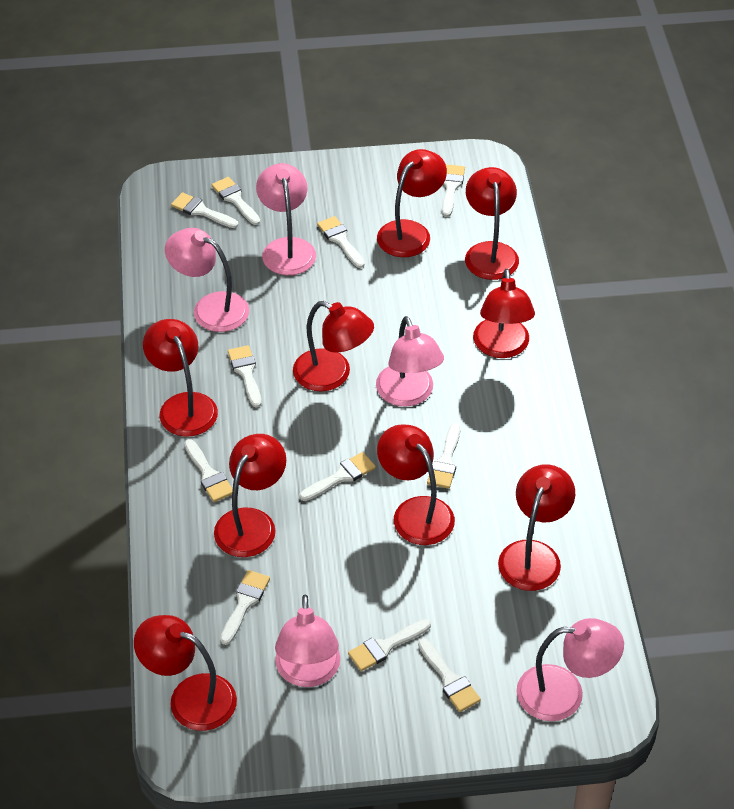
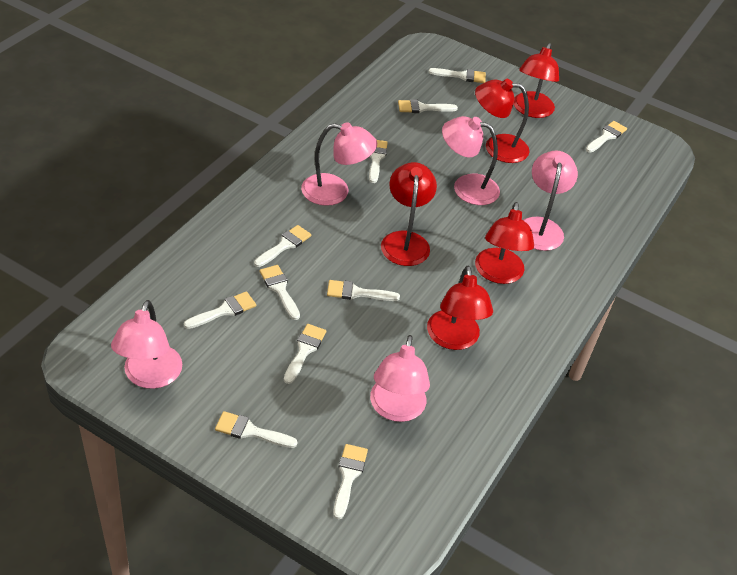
red lamp: 9 -> 5

